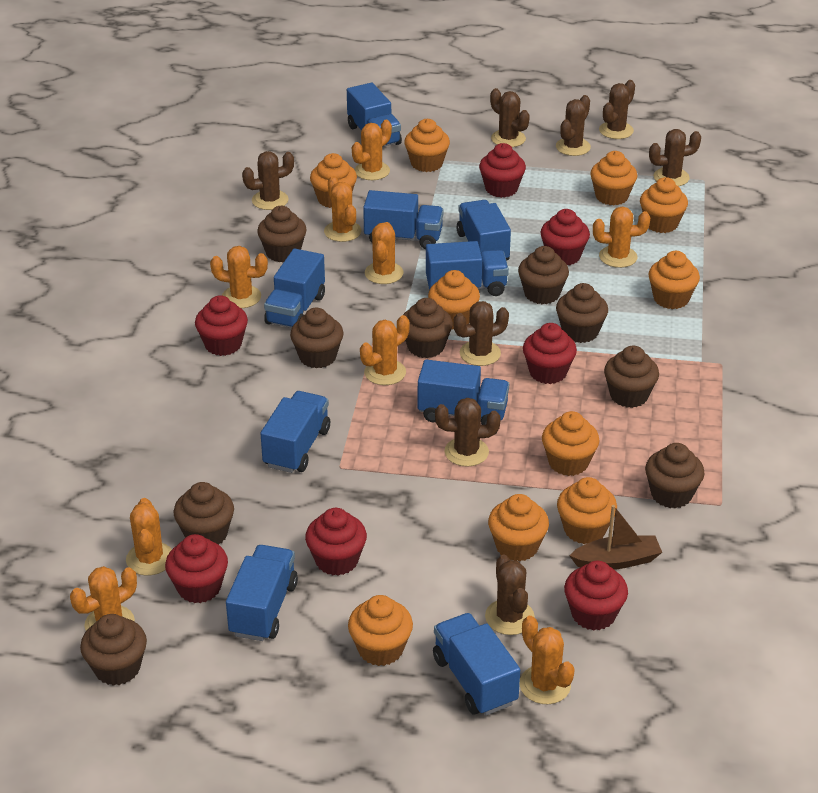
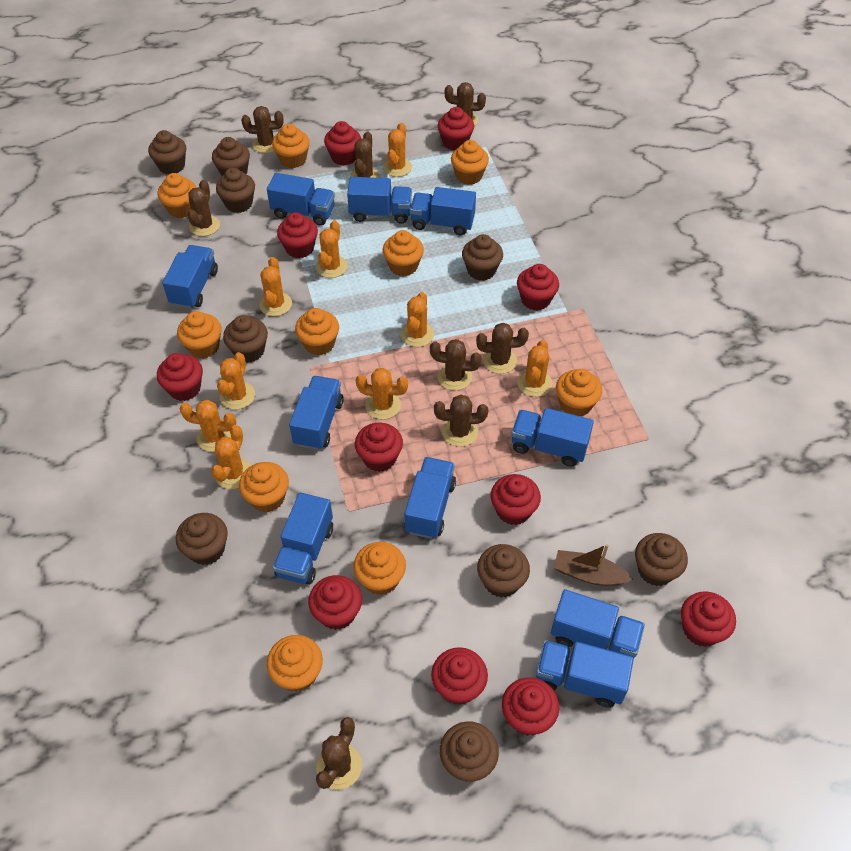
blue truck: 9 -> 10
red cupcake: 7 -> 11

